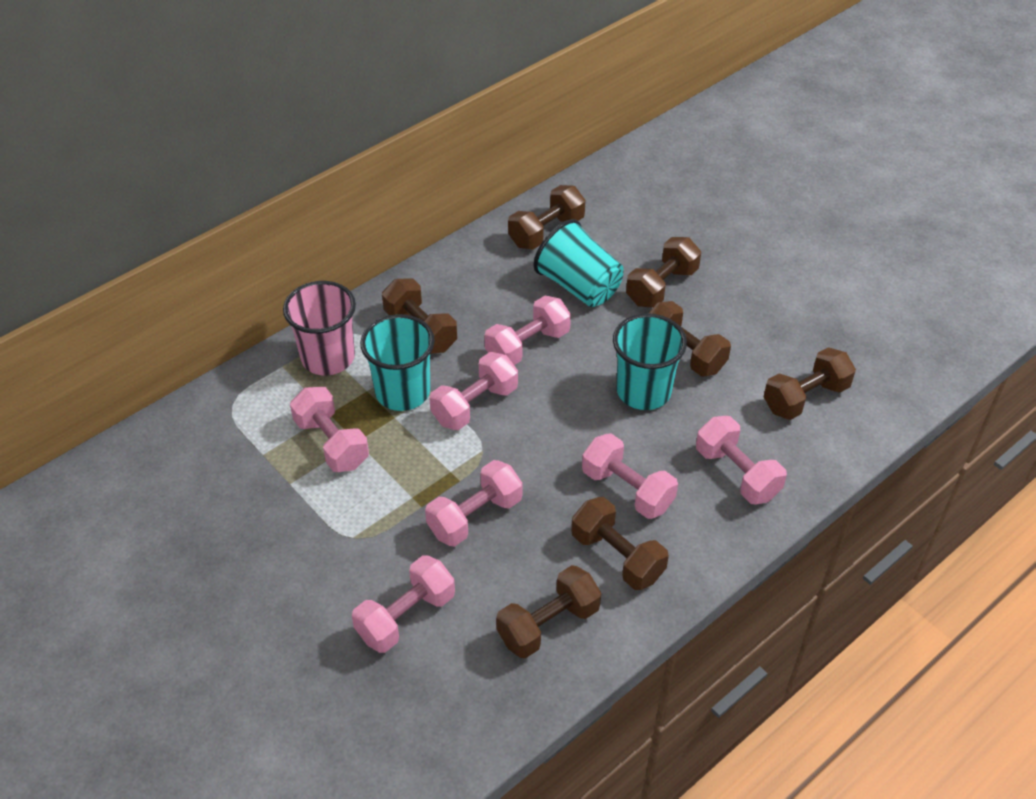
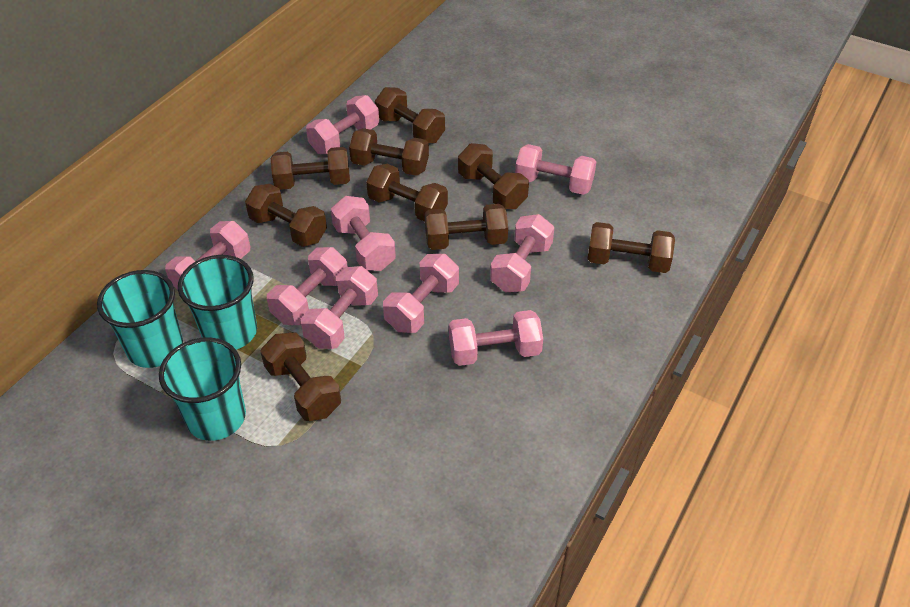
brown dumbbell: 7 -> 9
pink cup: 1 -> 0
pink dumbbell: 7 -> 9

